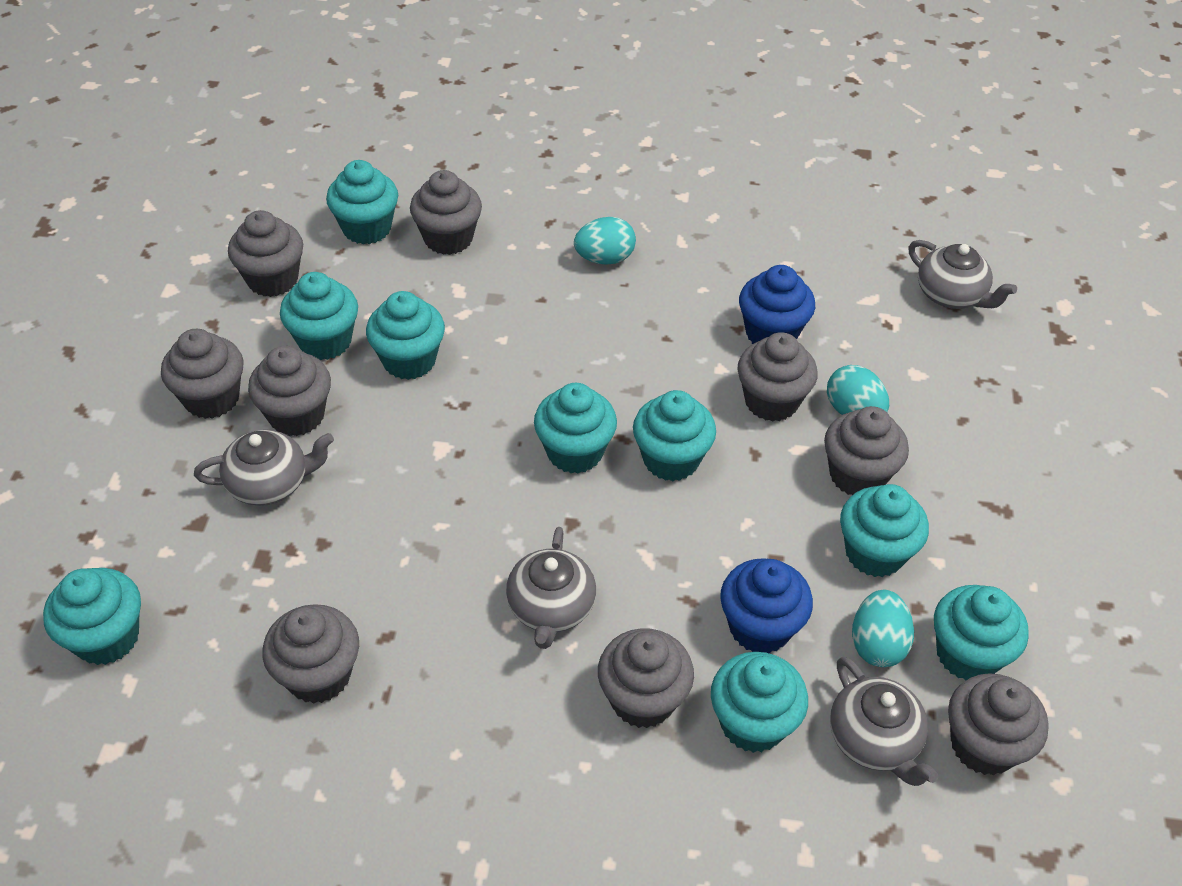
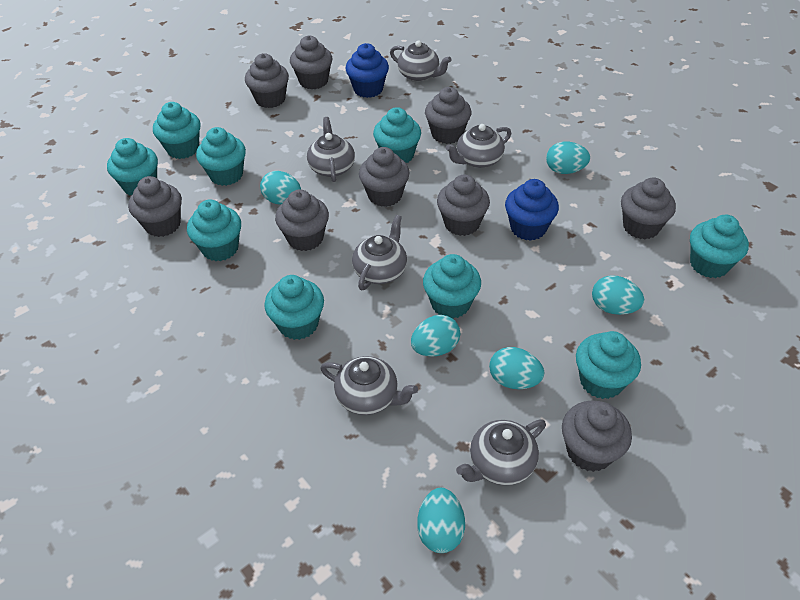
grey teapot: 4 -> 6
turquoise egg: 3 -> 6

